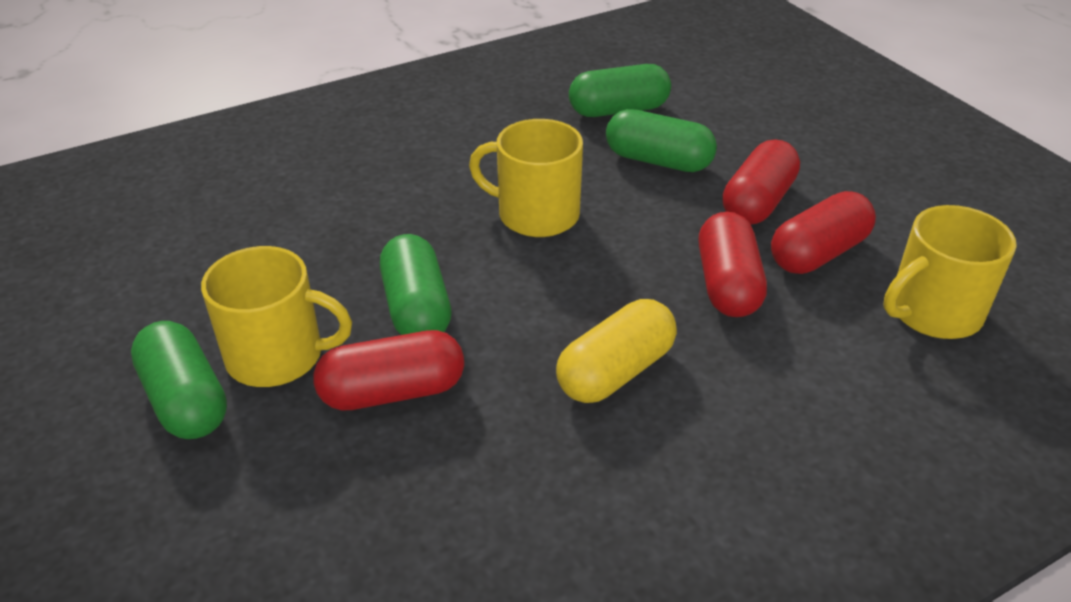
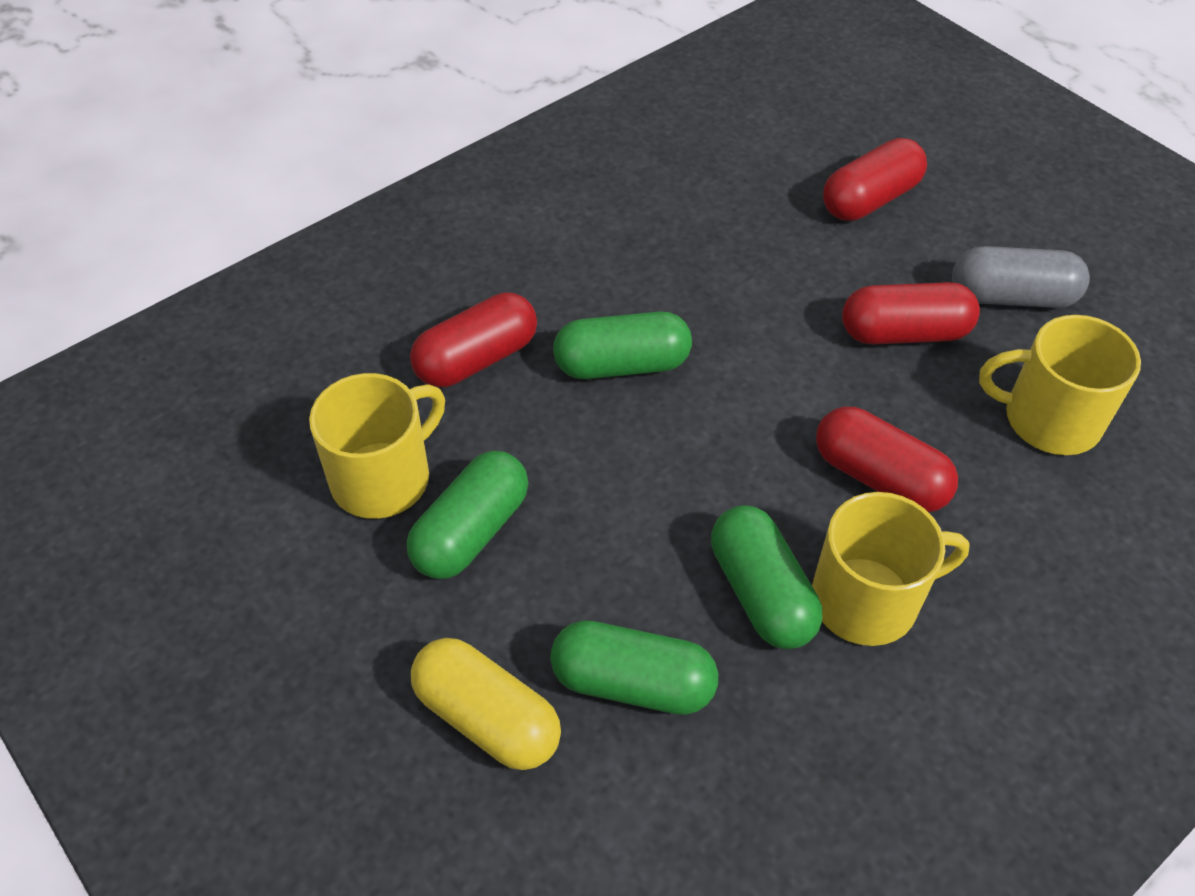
grey capsule: 0 -> 1

